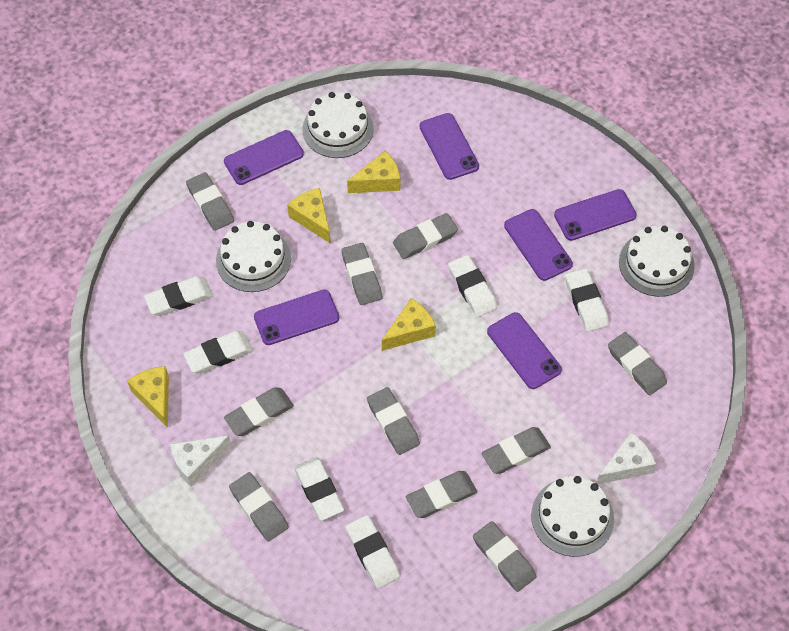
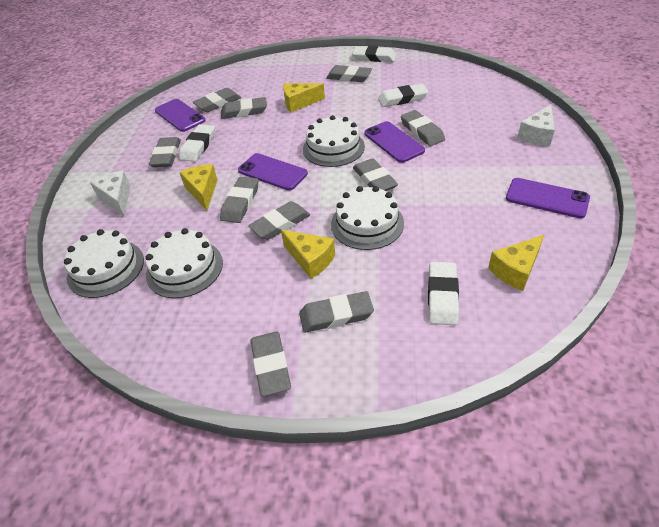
purple phone: 6 -> 4
white eraser: 6 -> 4

